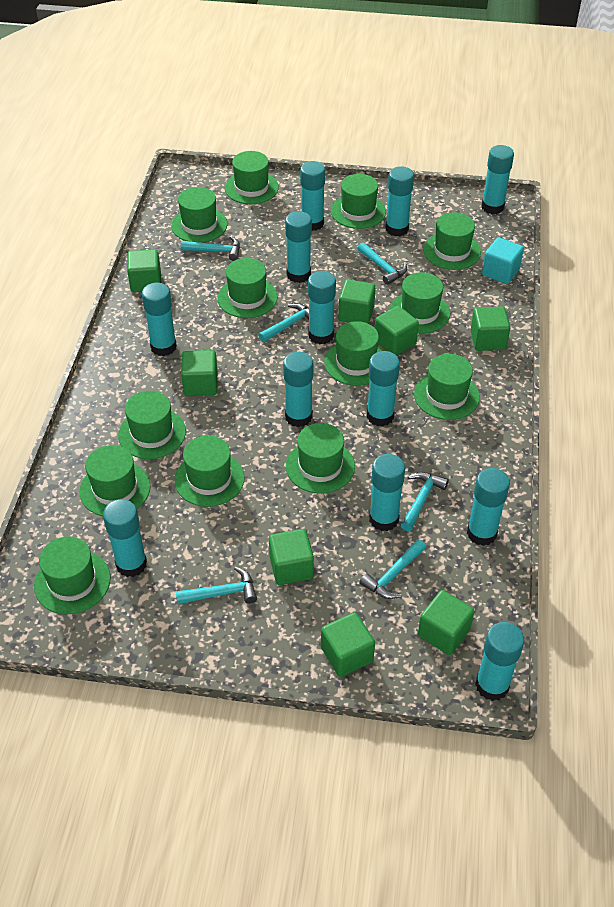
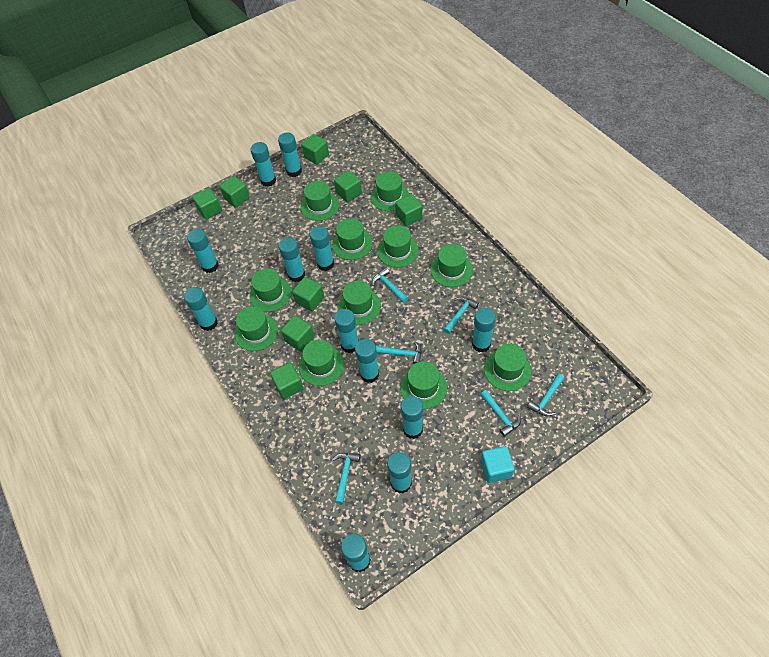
green hat: 13 -> 11

